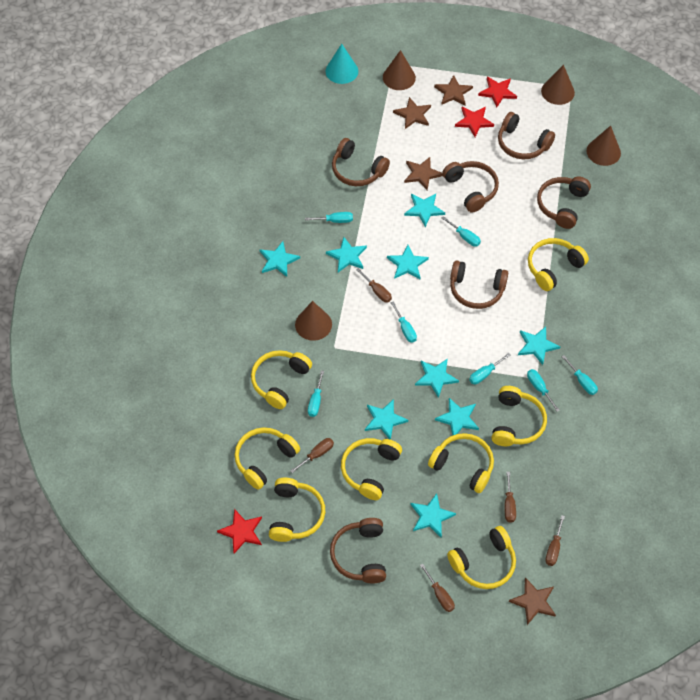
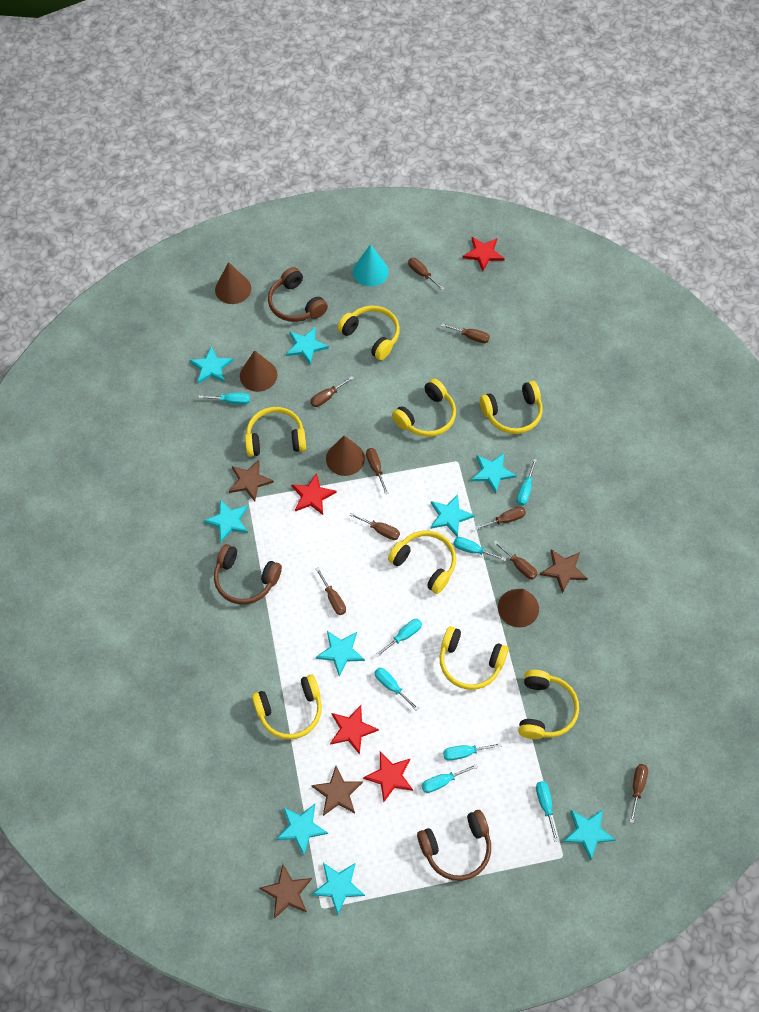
brown headphones: 6 -> 3
brown screwdriver: 5 -> 9
red star: 3 -> 4
turquoise screwdriver: 7 -> 8

